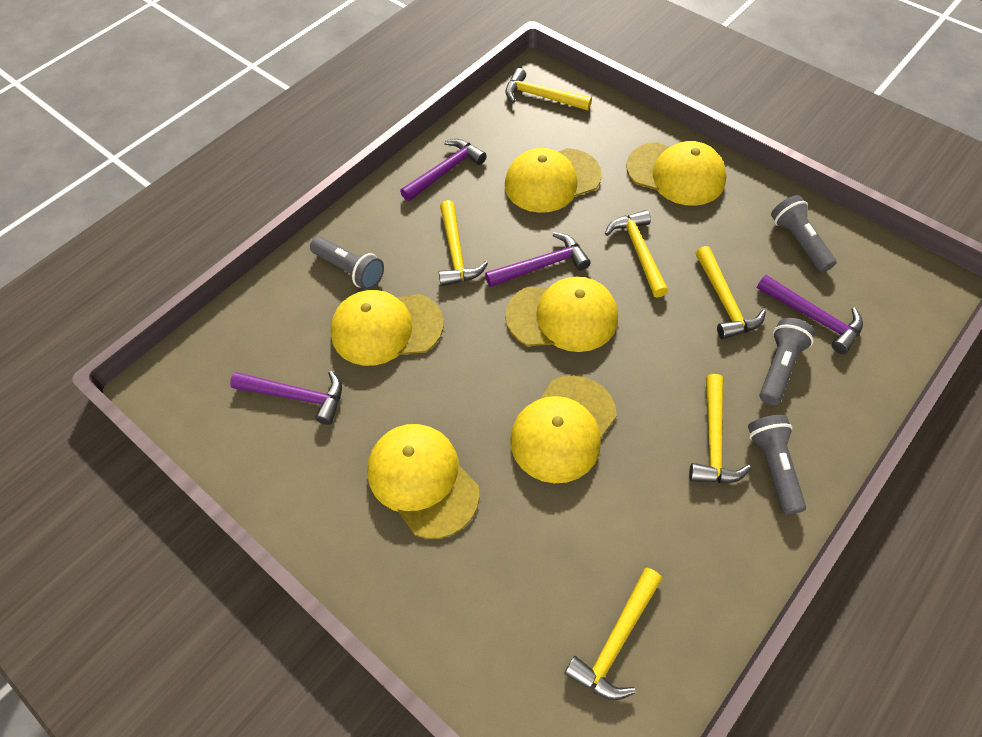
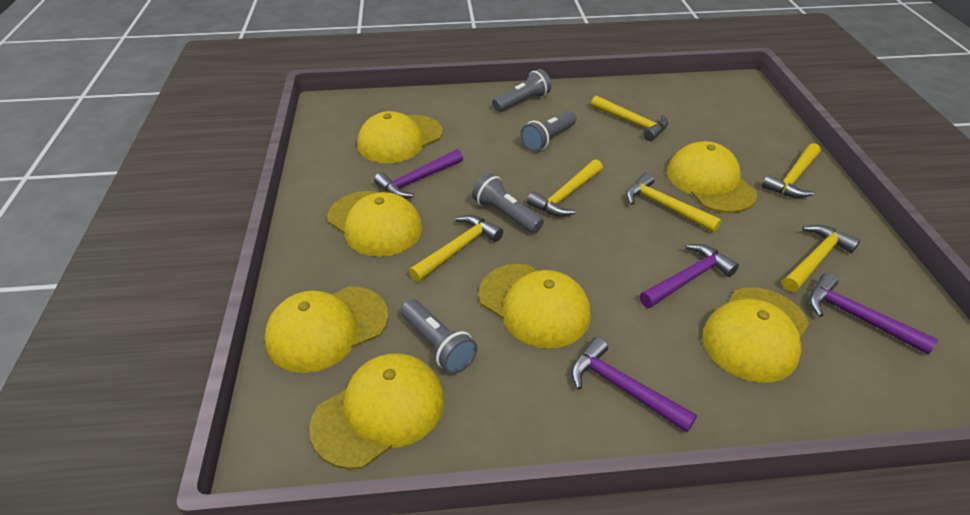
yellow cap: 6 -> 7

